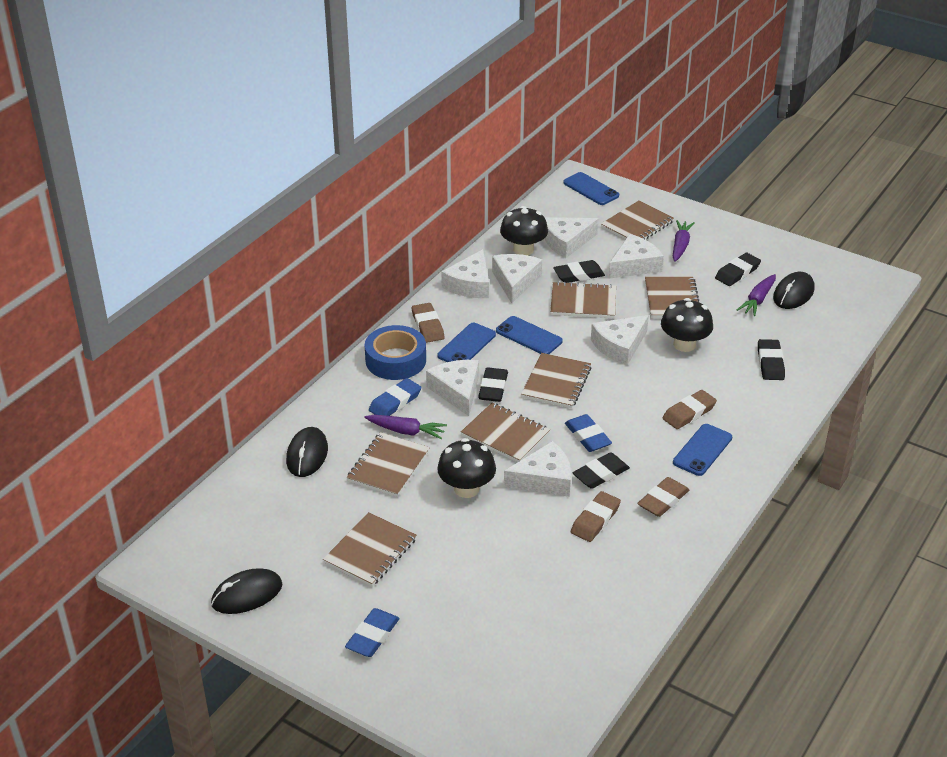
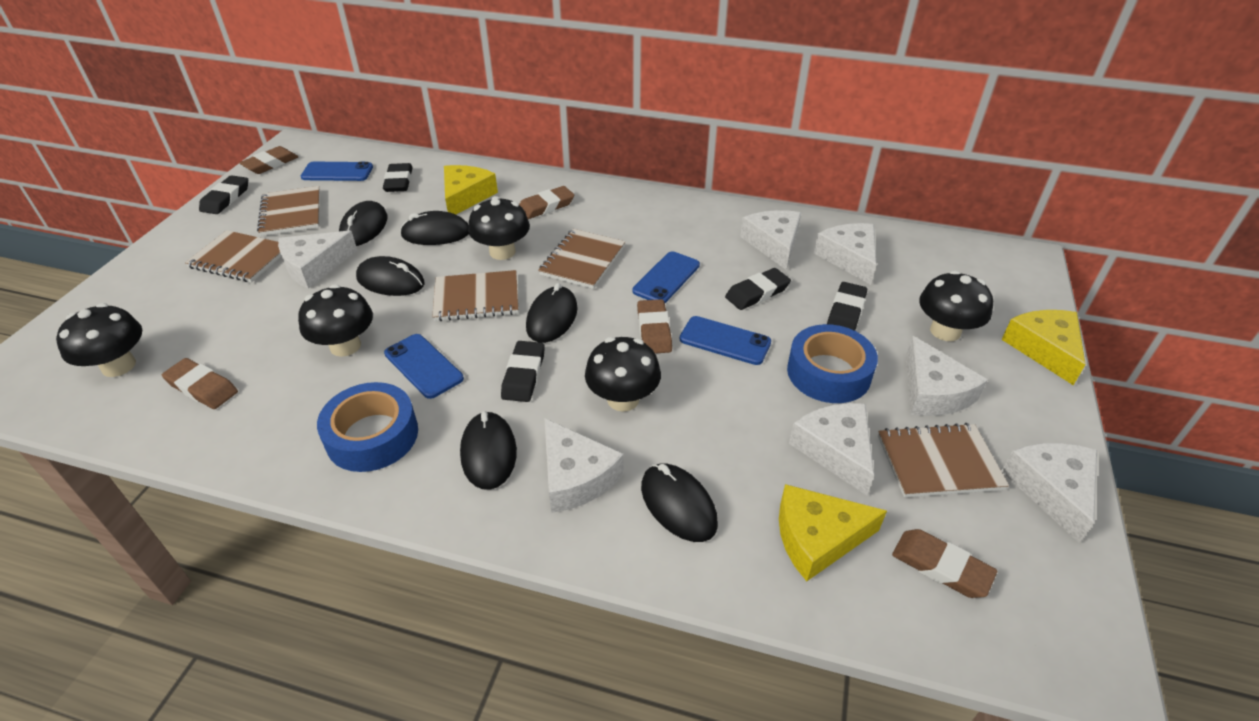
black mouse: 3 -> 6
black mushroom: 3 -> 5
blue eraser: 3 -> 0
blue tape: 1 -> 2
brown eraser: 4 -> 5
brown notebook: 7 -> 5
purple carrot: 3 -> 0
yellow cheese: 0 -> 3

